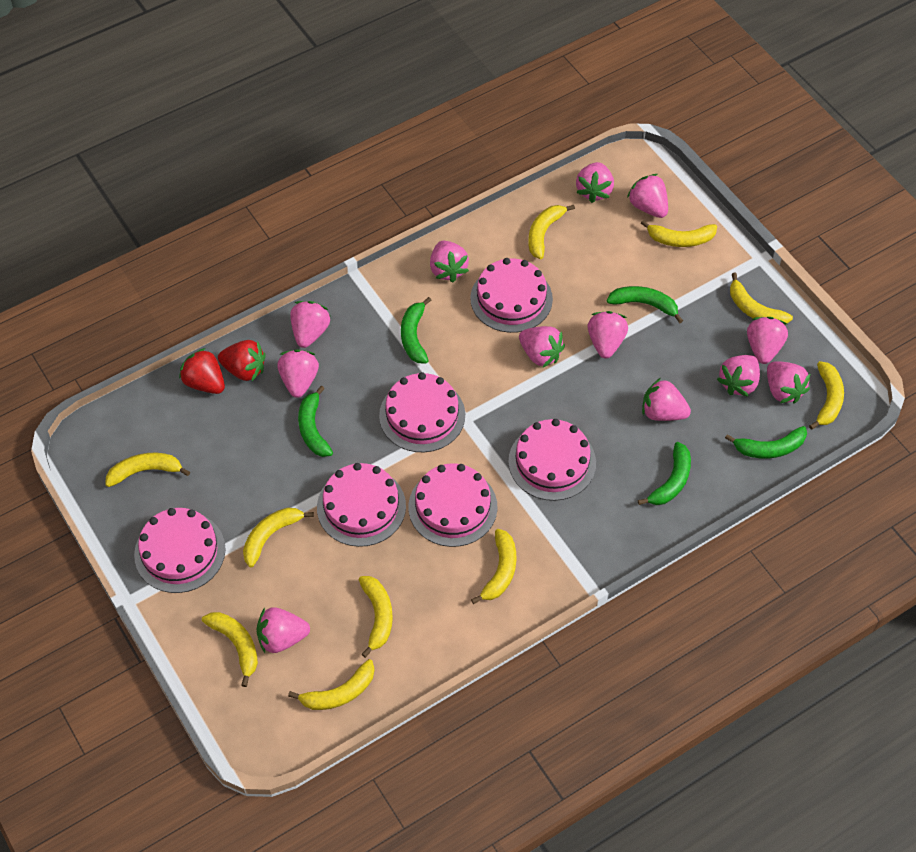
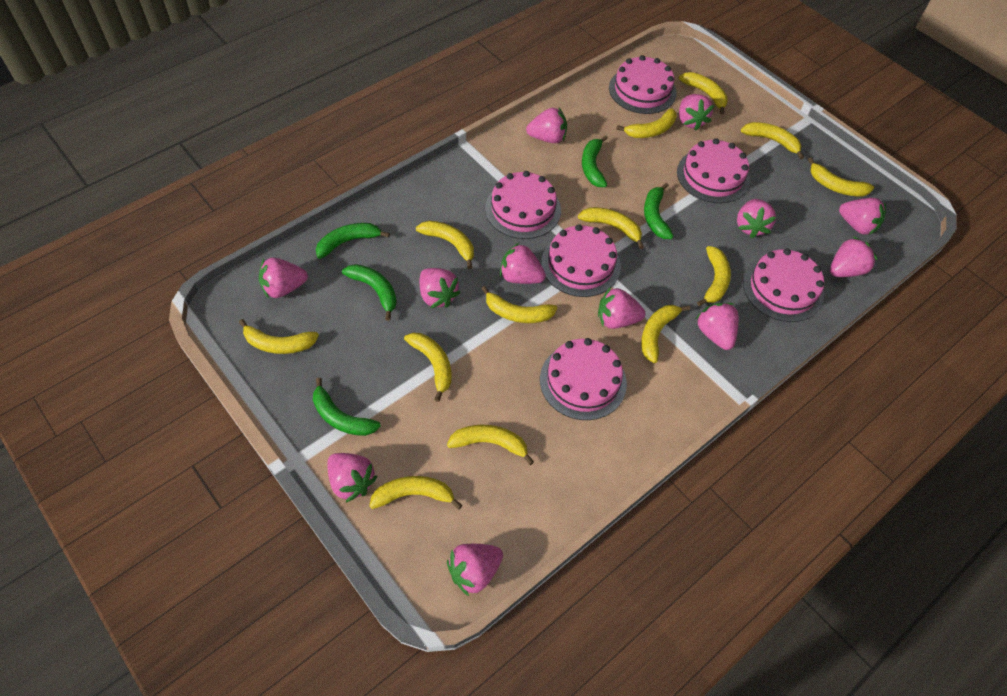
red strawberry: 2 -> 0
yellow banana: 10 -> 13

